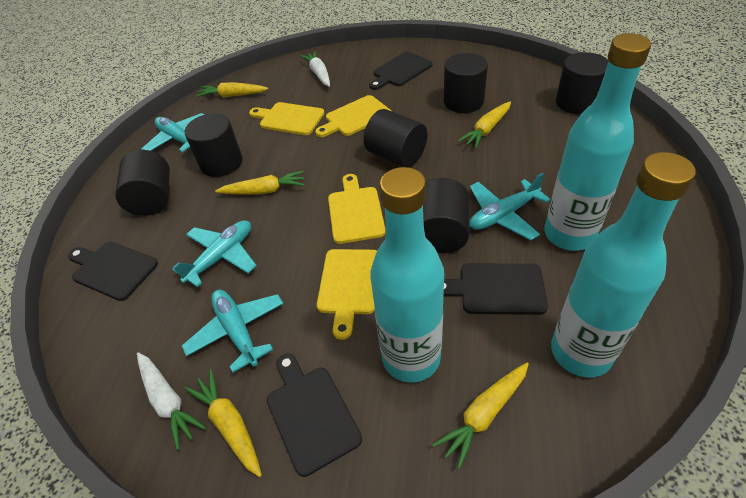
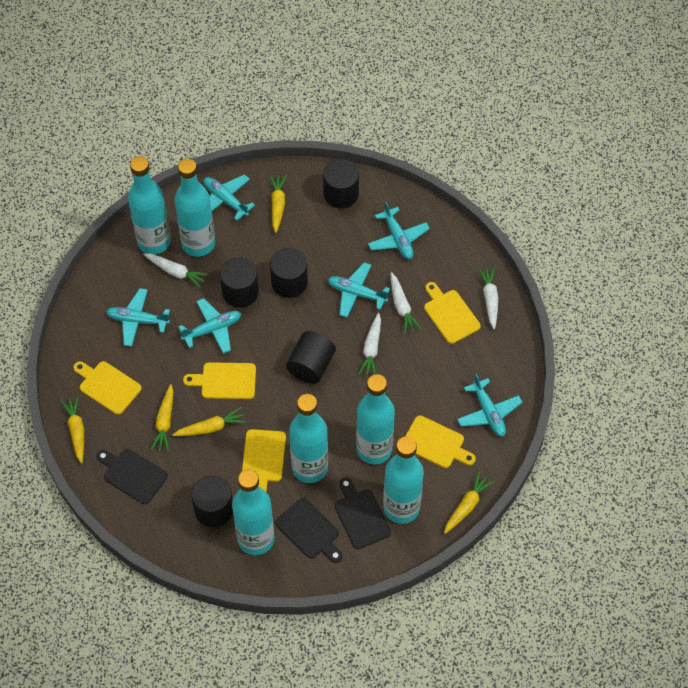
black cutting board: 4 -> 3
black cylinder: 6 -> 5
turquoise bottle: 3 -> 6
turquoise plane: 4 -> 6
white carrot: 2 -> 4
yellow cutting board: 4 -> 5

